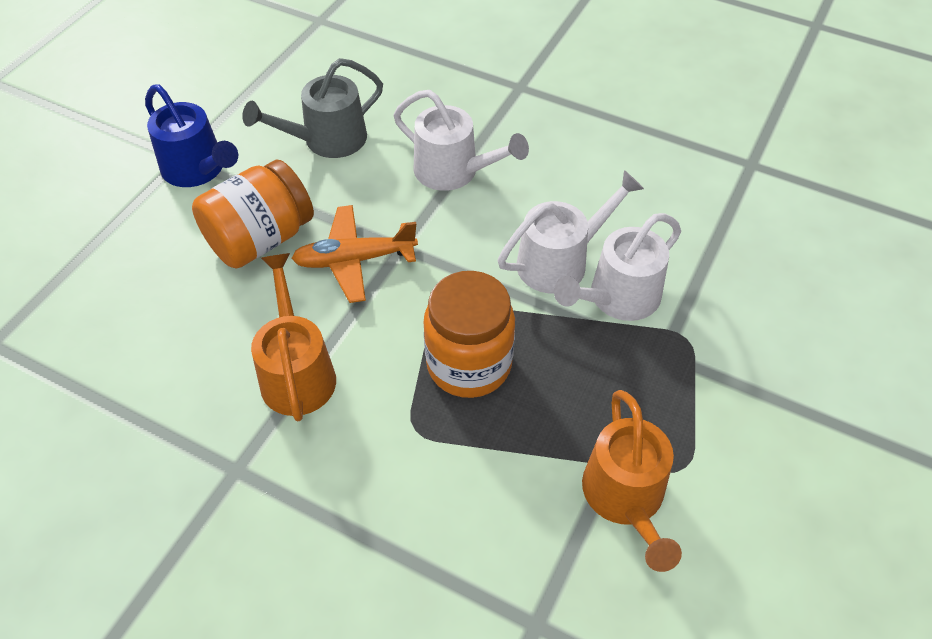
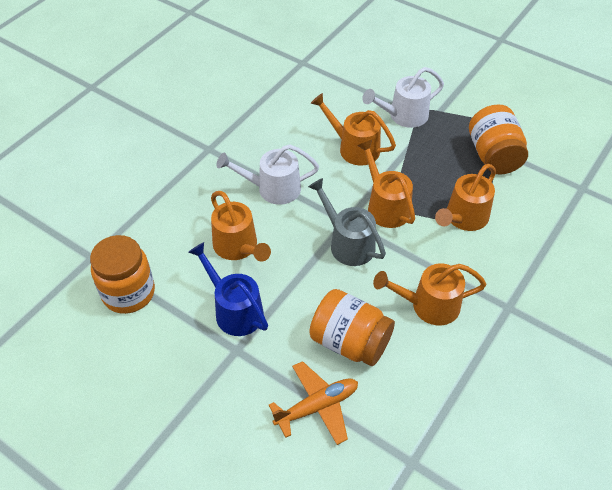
orange jar: 2 -> 3
orange watering can: 2 -> 5
white watering can: 3 -> 2

